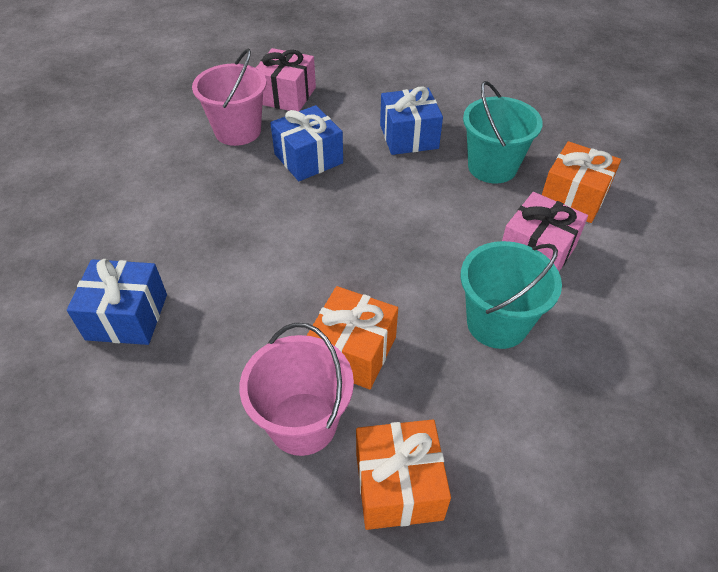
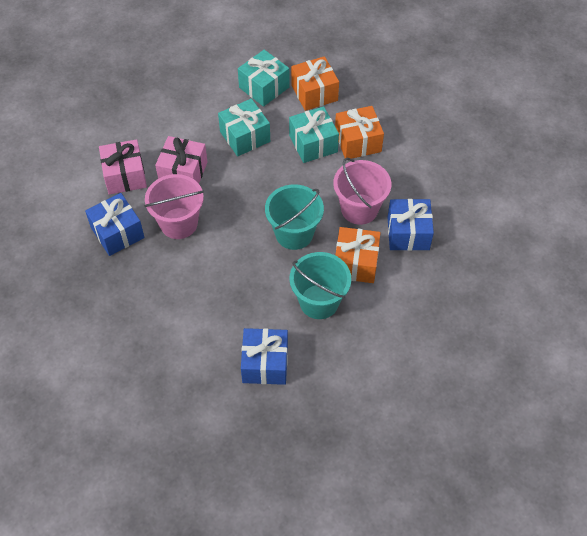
turquoise gift: 0 -> 3

